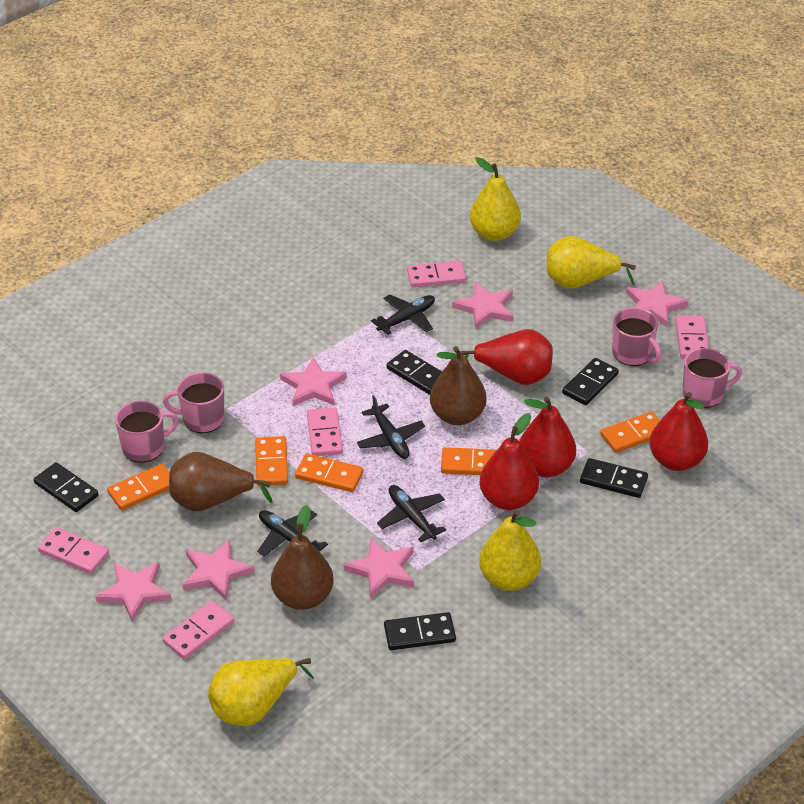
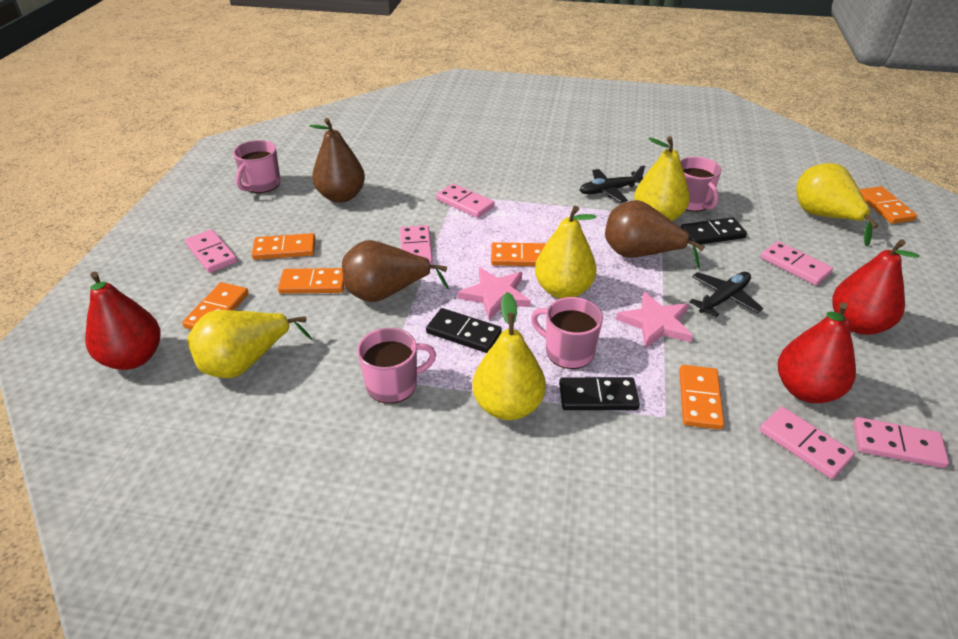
black domino: 5 -> 3
black plane: 4 -> 2
orange domino: 5 -> 6
pink domino: 5 -> 6
pink star: 6 -> 2
red pear: 4 -> 3
yellow pear: 4 -> 5

